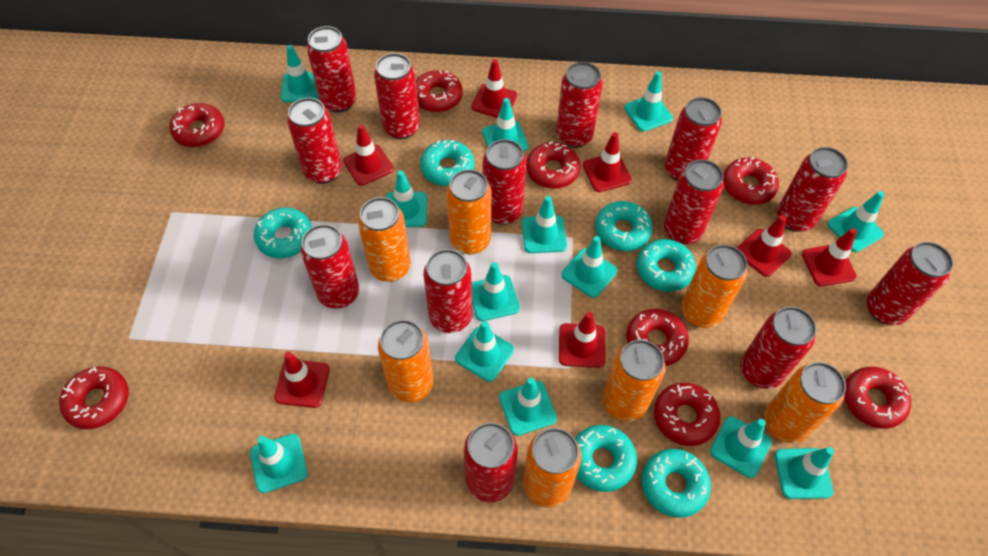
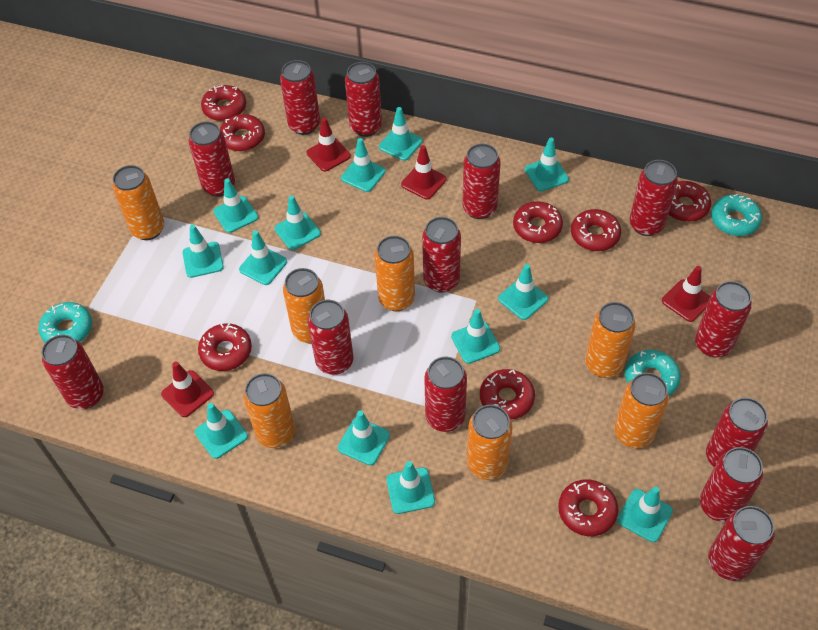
red traffic cone: 7 -> 4
turquoise donut: 6 -> 3

